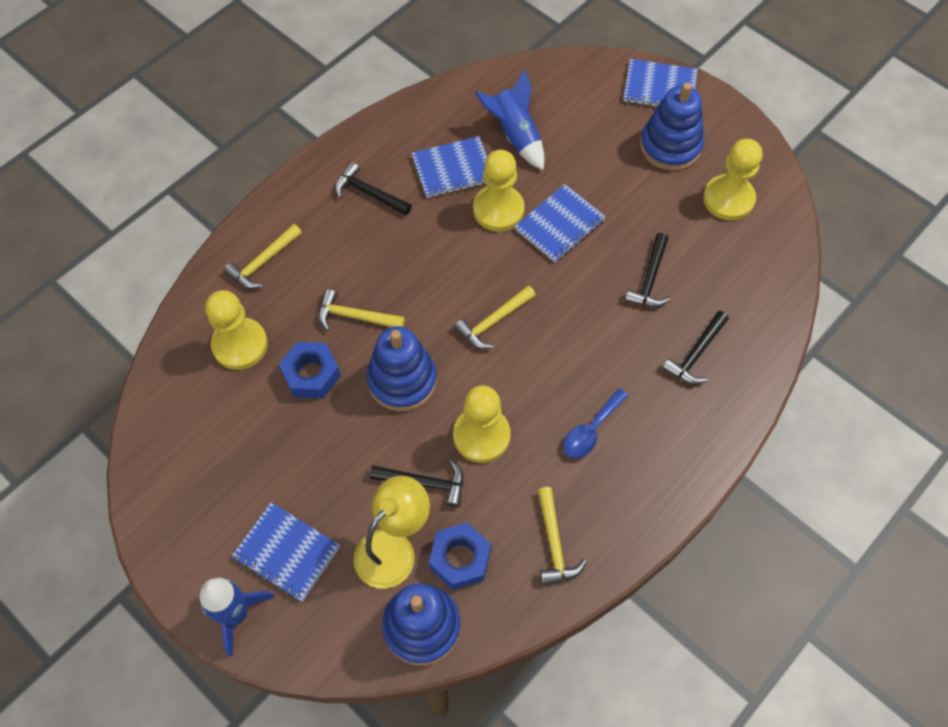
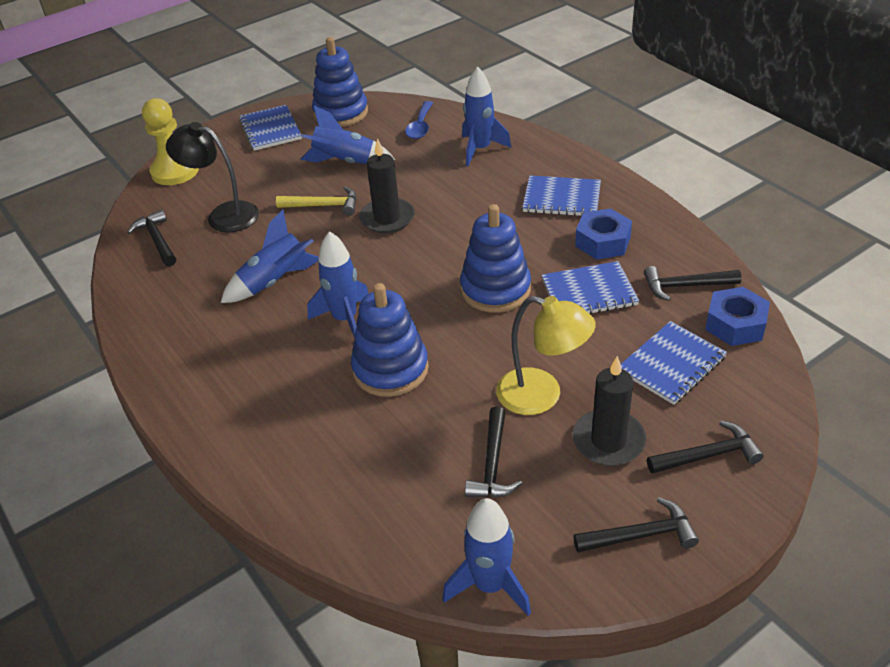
black candle: 0 -> 2
black hammer: 4 -> 5
black lamp: 0 -> 1
blue rocket: 2 -> 5
yellow hammer: 4 -> 1
yellow pawn: 4 -> 1

